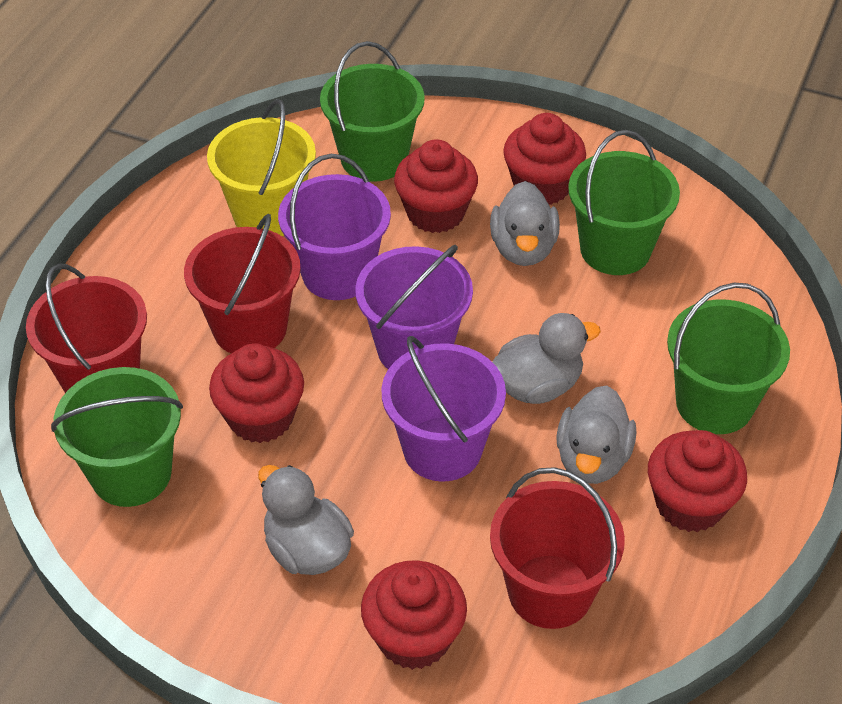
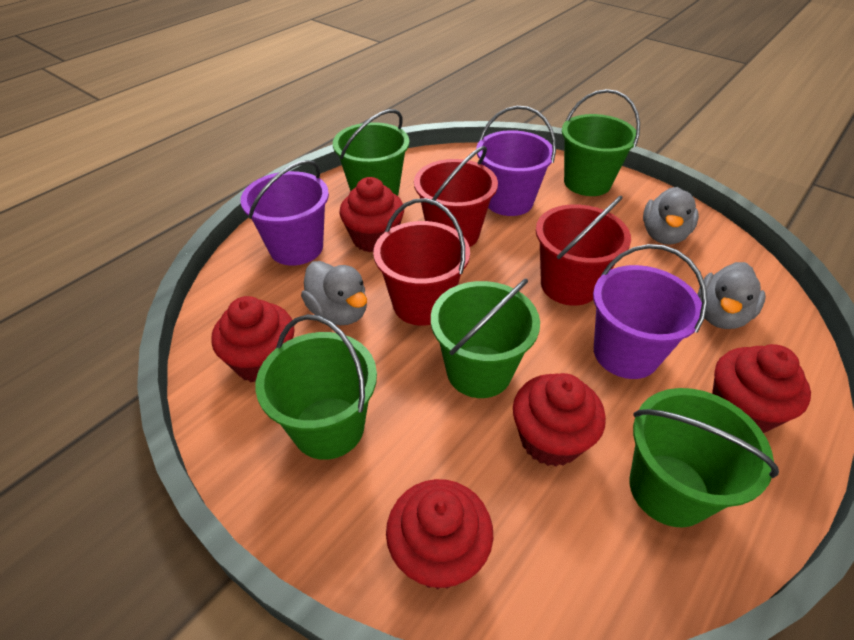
green bucket: 4 -> 5
grey duck: 4 -> 3
yellow bucket: 1 -> 0

